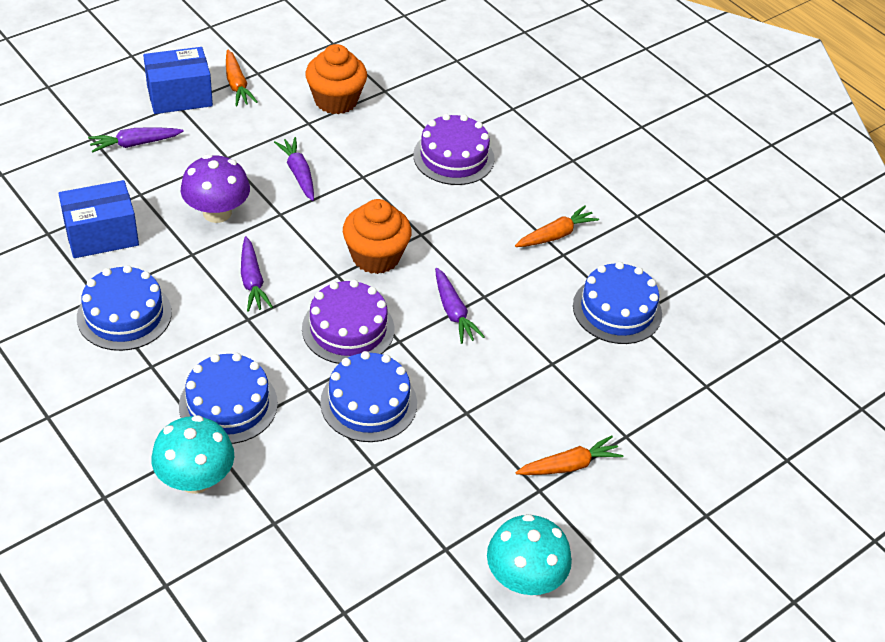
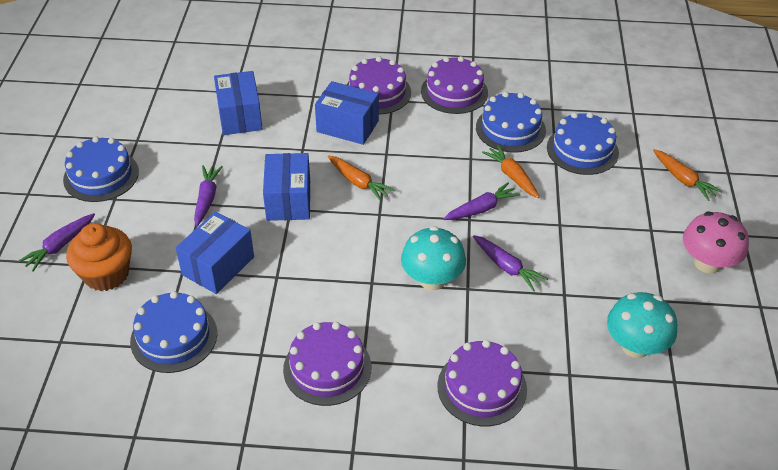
blue box: 2 -> 4
orange cupcake: 2 -> 1
pink mushroom: 0 -> 1
purple cake: 2 -> 4
purple mushroom: 1 -> 0

